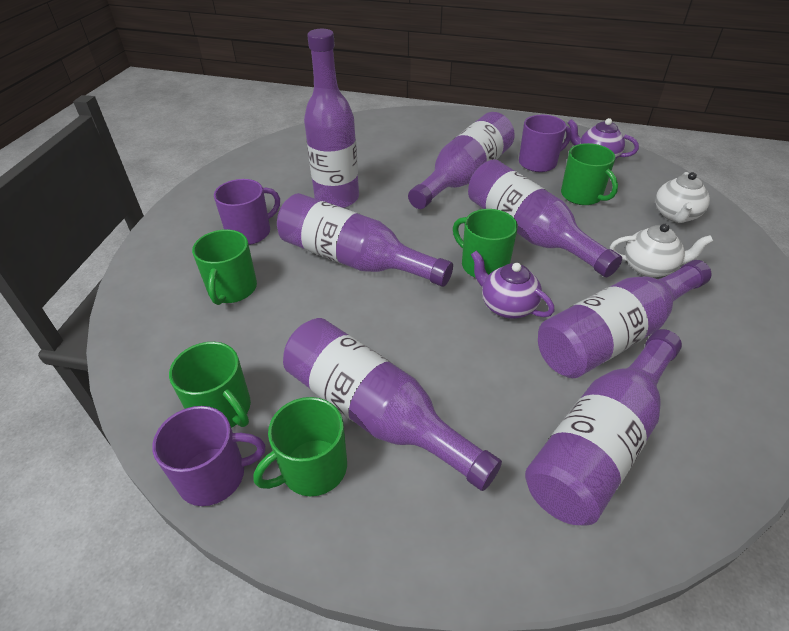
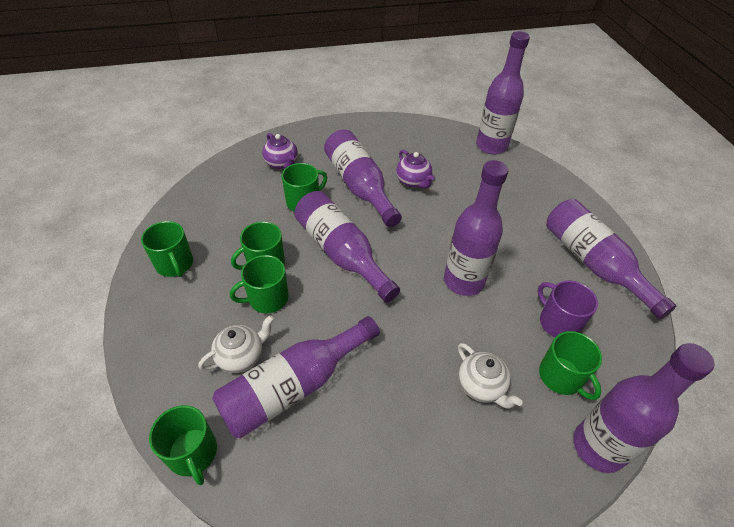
green mug: 5 -> 6
purple mug: 3 -> 1

